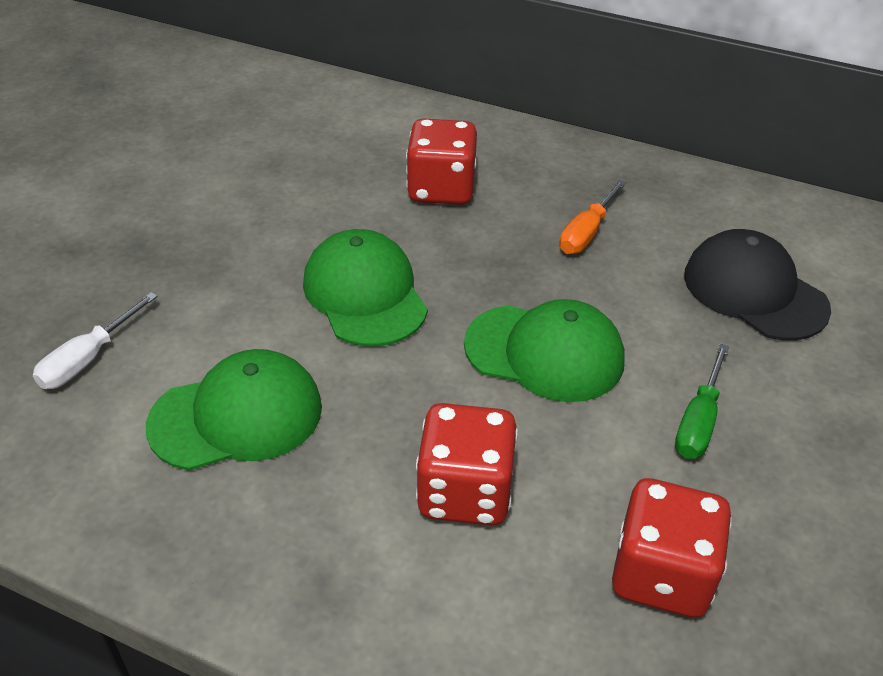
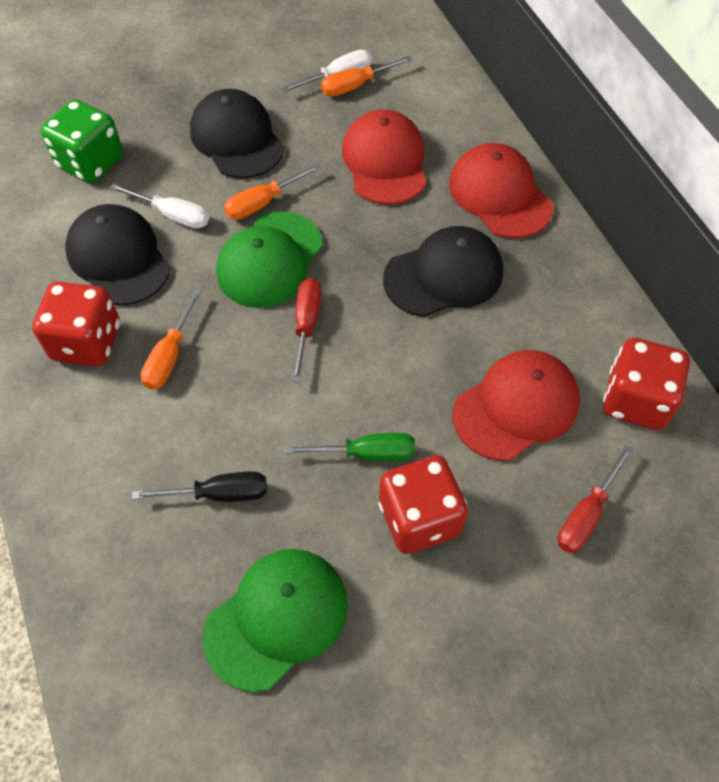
black cap: 1 -> 3
black screwdriver: 0 -> 1
green cap: 3 -> 2
green dice: 0 -> 1
orange screwdriver: 1 -> 3
red cap: 0 -> 3
red screwdriver: 0 -> 2
white screwdriver: 1 -> 2

